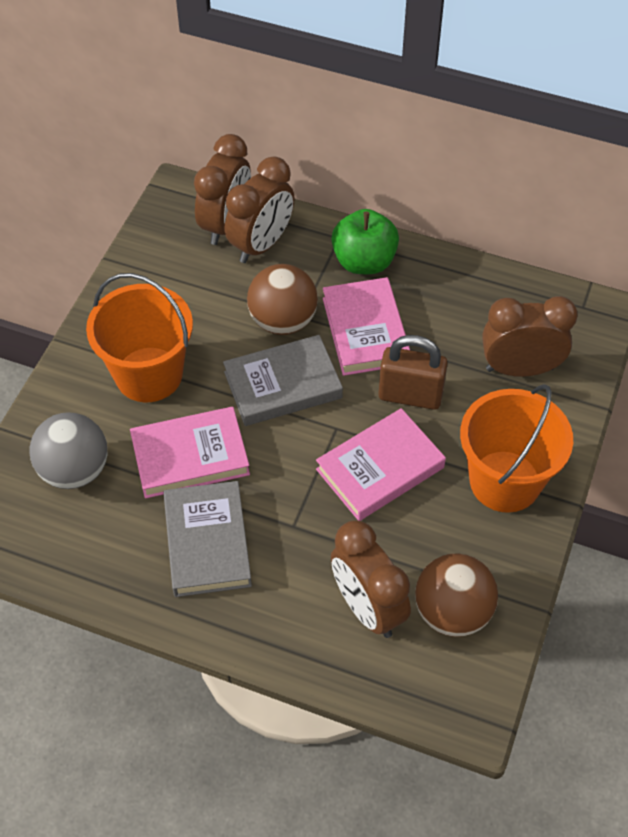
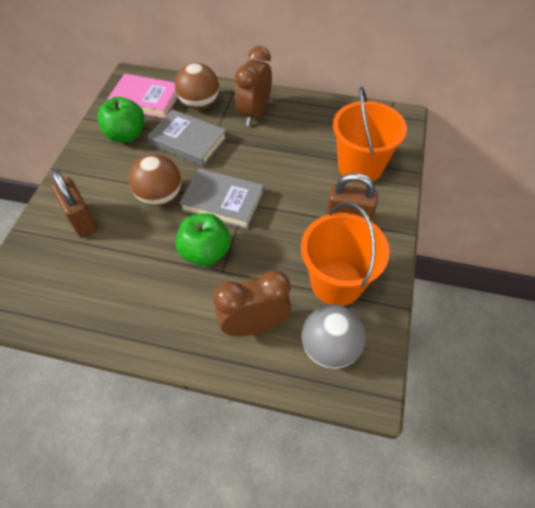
brown clock: 4 -> 2
brown padlock: 1 -> 2
green apple: 1 -> 2
pink book: 3 -> 1

